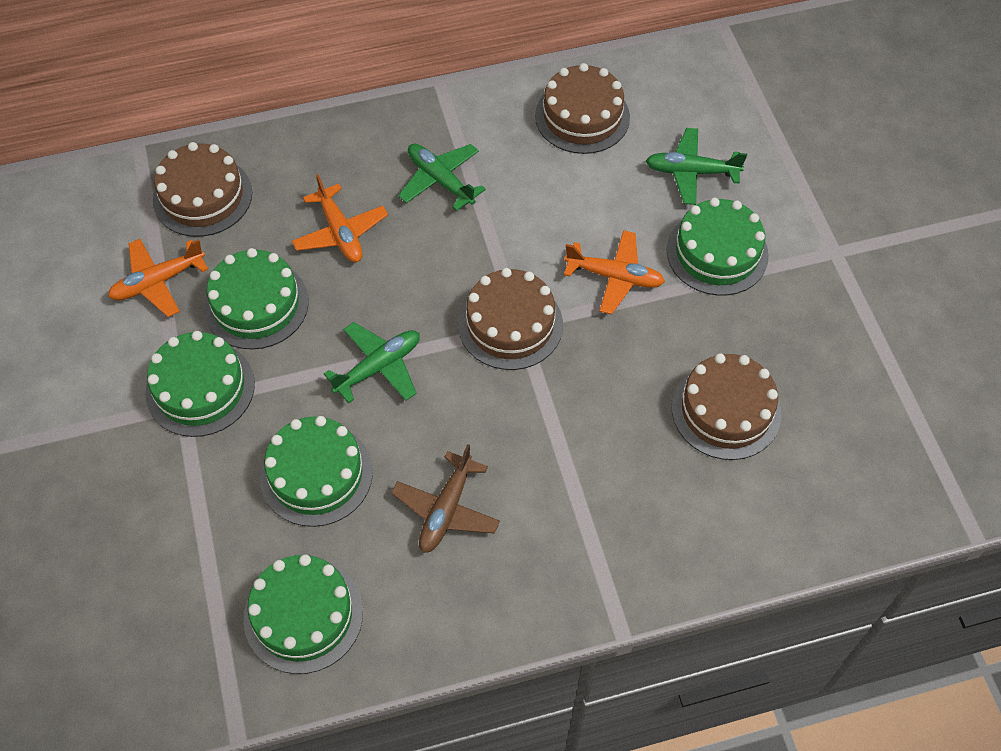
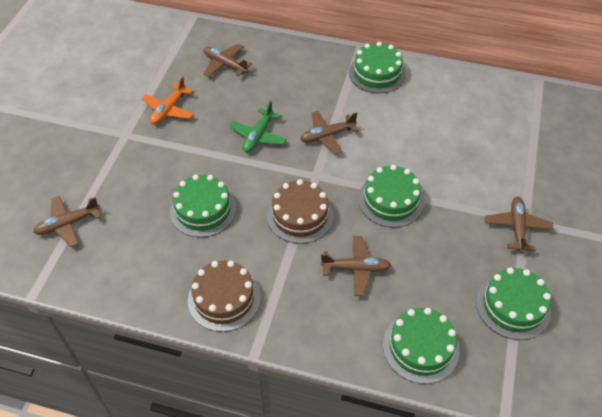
brown cake: 4 -> 2
brown plane: 1 -> 5
green plane: 3 -> 1
orange plane: 3 -> 1

